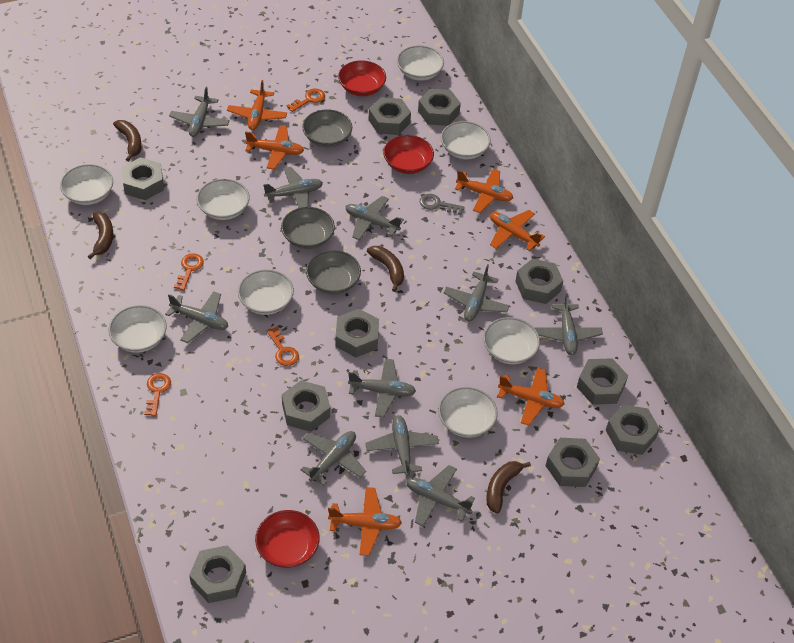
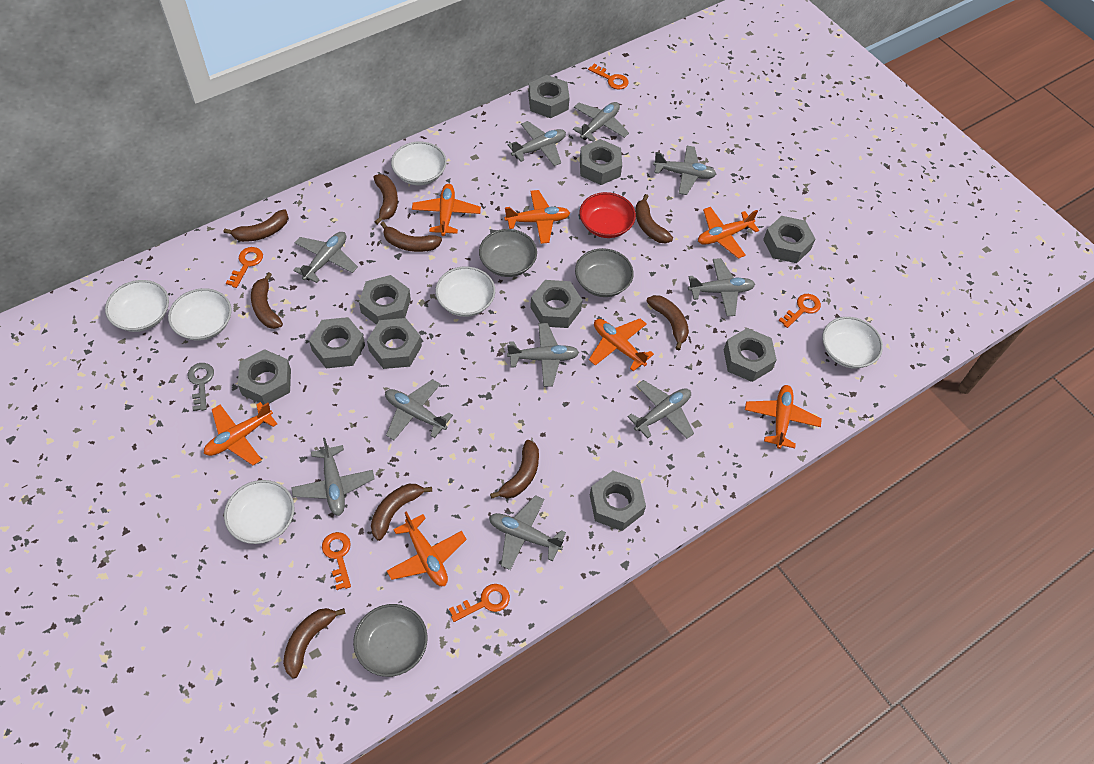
brown banana: 4 -> 9
orange key: 4 -> 5
orange plane: 6 -> 7
red bowl: 3 -> 1
white bowl: 8 -> 6

